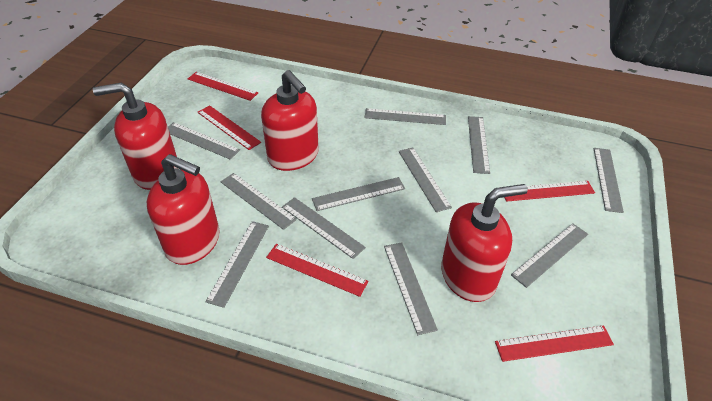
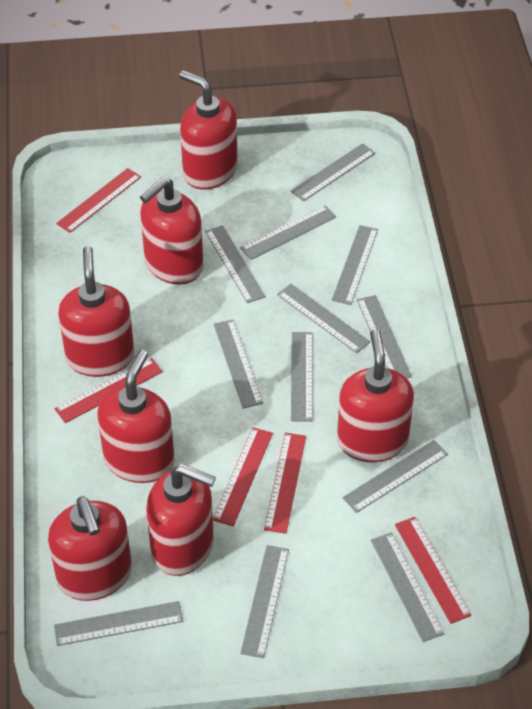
grey ruler: 11 -> 12
red soap dispenser: 4 -> 7

